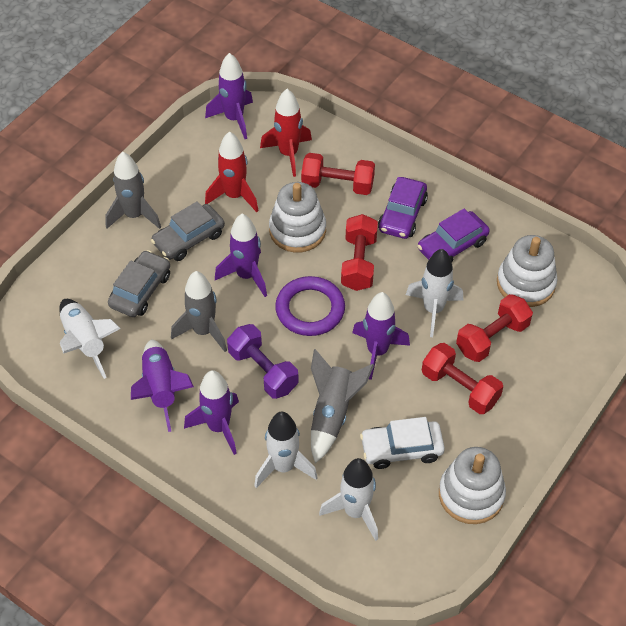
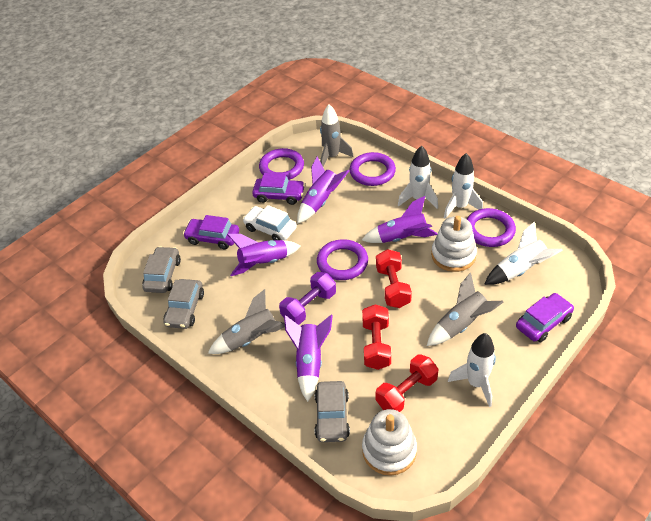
grey car: 2 -> 3
purple car: 2 -> 3
purple ring: 1 -> 4
purple rocket: 5 -> 4
red dumbbell: 4 -> 3
red rocket: 2 -> 0
white stacking toy: 3 -> 2

